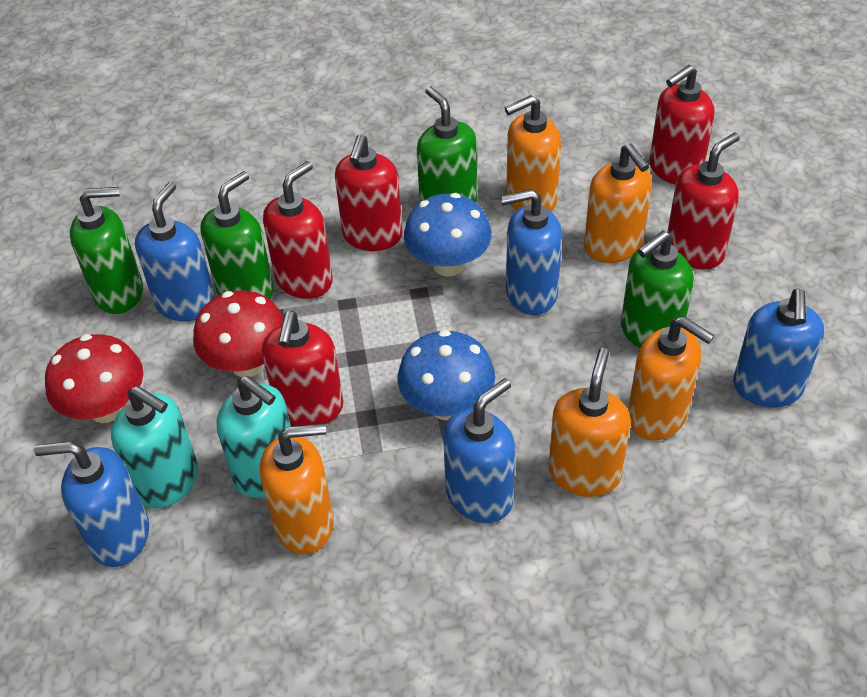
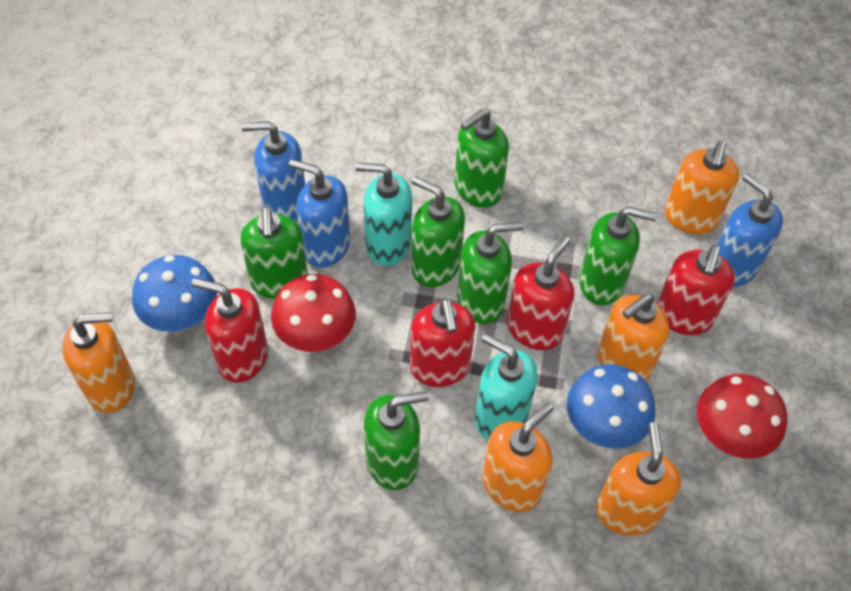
blue soap dispenser: 5 -> 3
green soap dispenser: 4 -> 6
red soap dispenser: 5 -> 4

